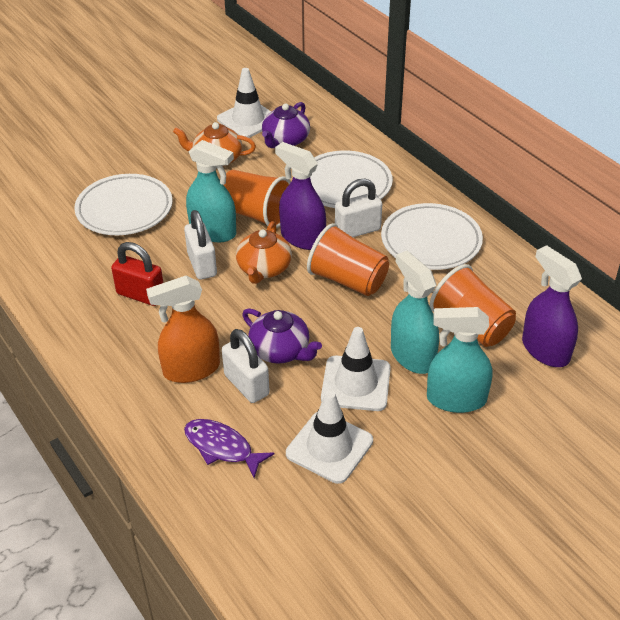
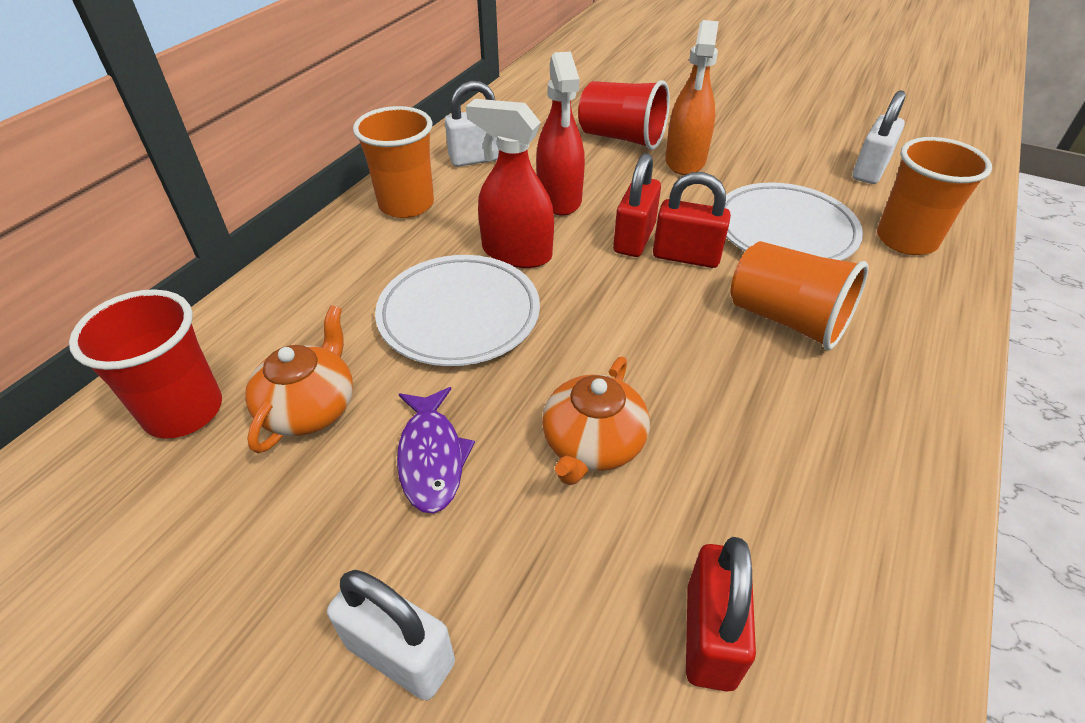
purple spray bottle: 2 -> 0
purple teapot: 2 -> 0
red cup: 0 -> 2
red padlock: 1 -> 3
red spray bottle: 0 -> 2
turquoise spray bottle: 3 -> 0
white plate: 3 -> 2
white traffic cone: 3 -> 0

